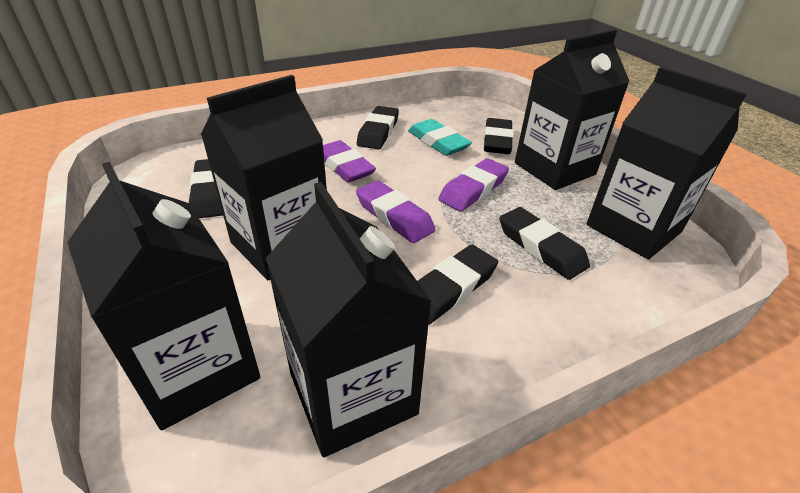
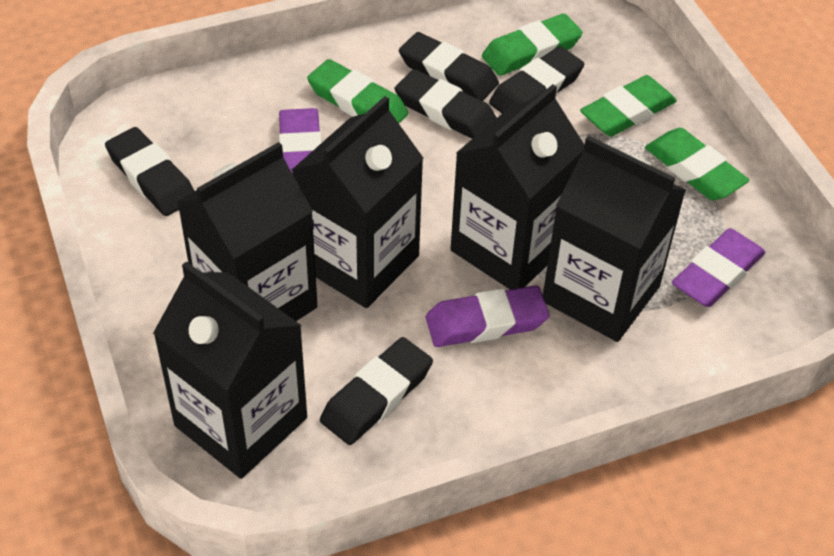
green eraser: 0 -> 4
turquoise eraser: 1 -> 0

